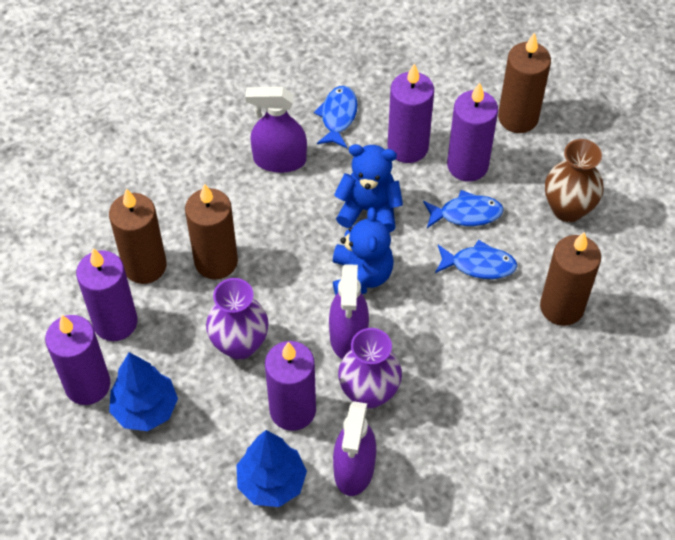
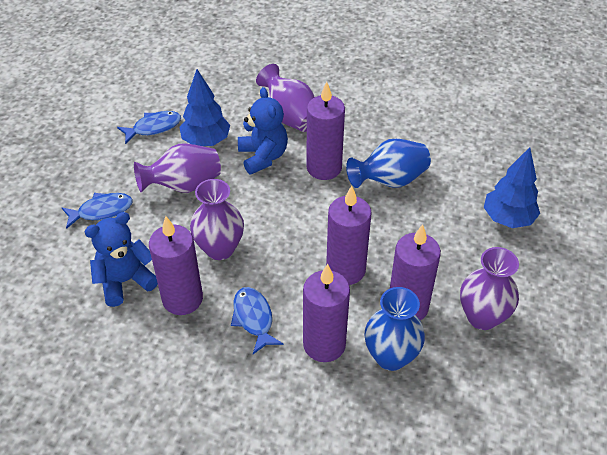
blue vase: 0 -> 2
brown candle: 4 -> 0
brown vase: 1 -> 0
purple spray bottle: 3 -> 0
purple vase: 2 -> 4

